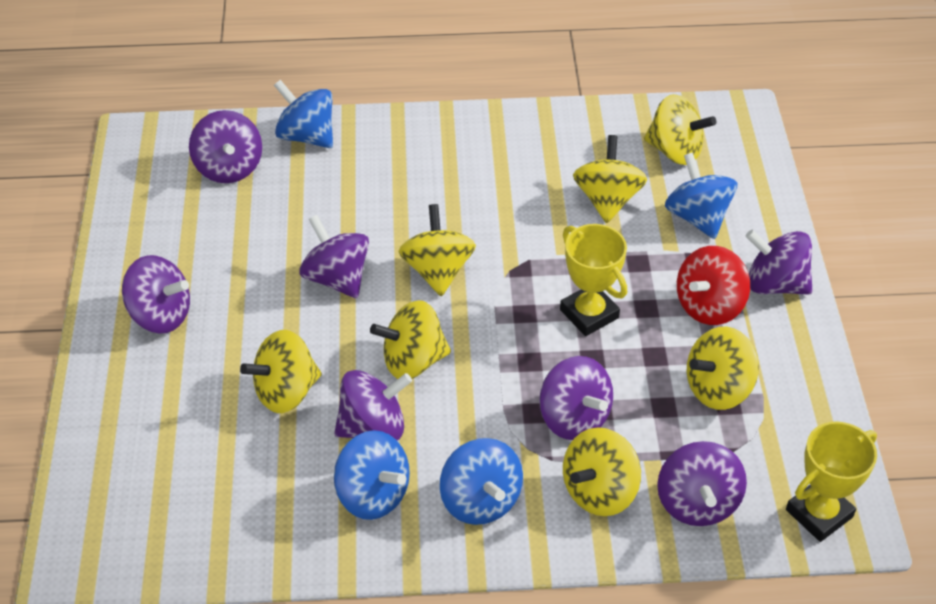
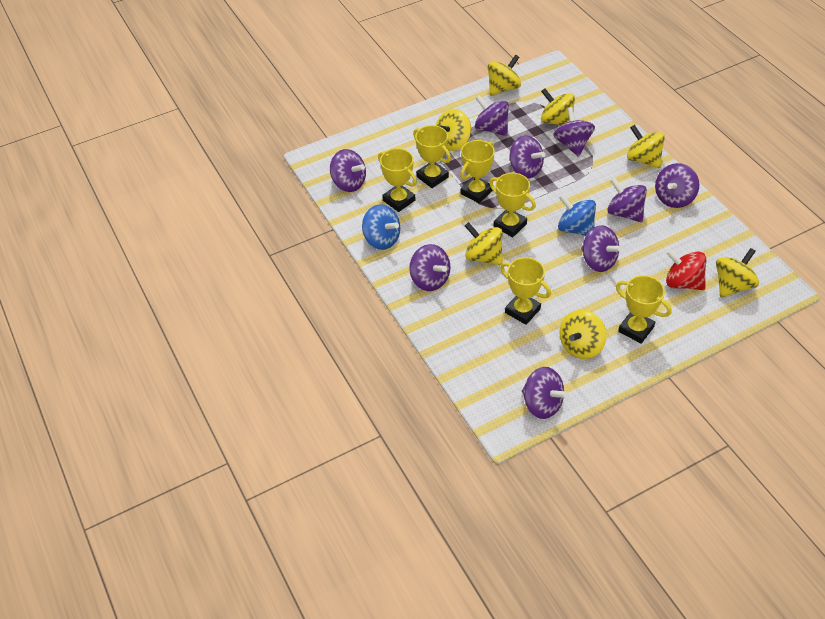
blue spinning top: 4 -> 2
purple spinning top: 7 -> 9
yellow trophy: 2 -> 6

